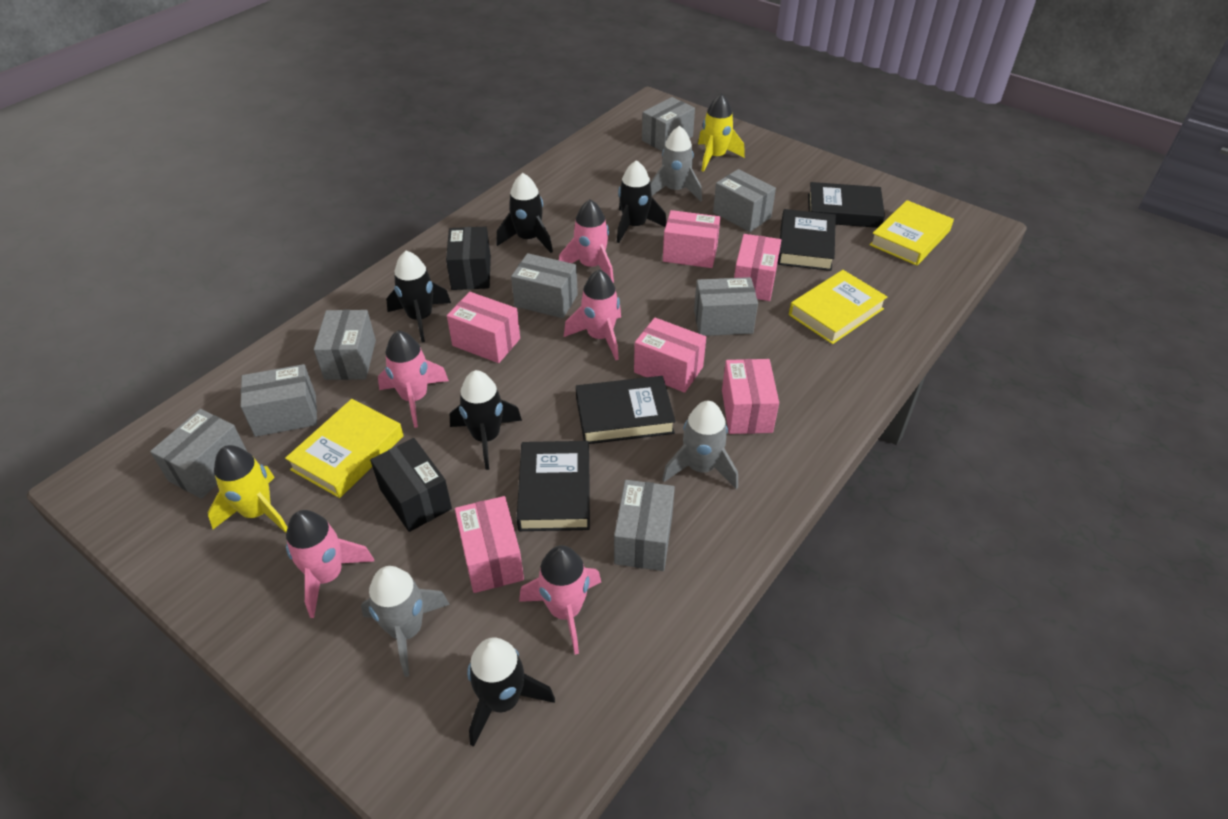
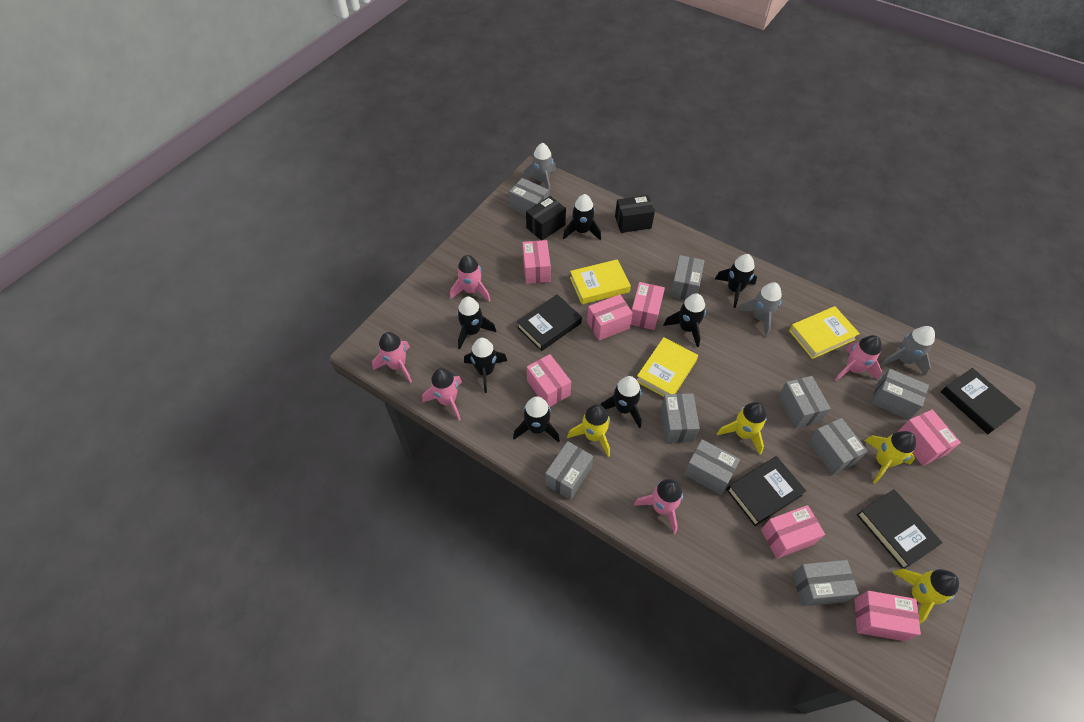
black rocket: 5 -> 7
grey box: 8 -> 9
pink box: 6 -> 7
yellow rocket: 2 -> 4

